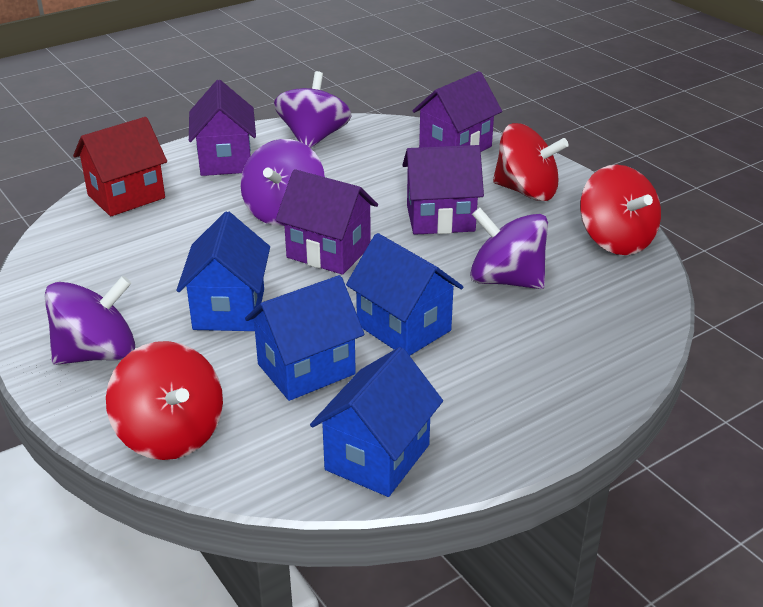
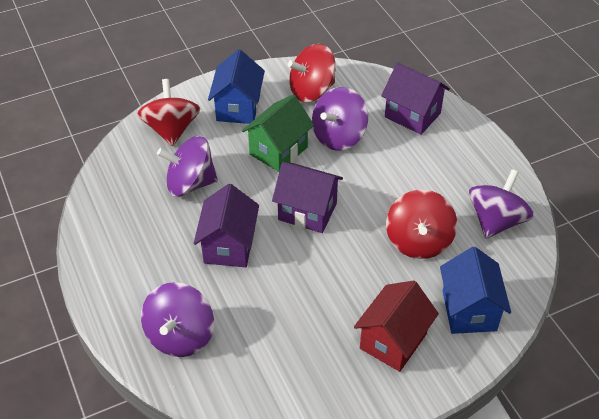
blue house: 4 -> 2
green house: 0 -> 1
purple house: 4 -> 3

